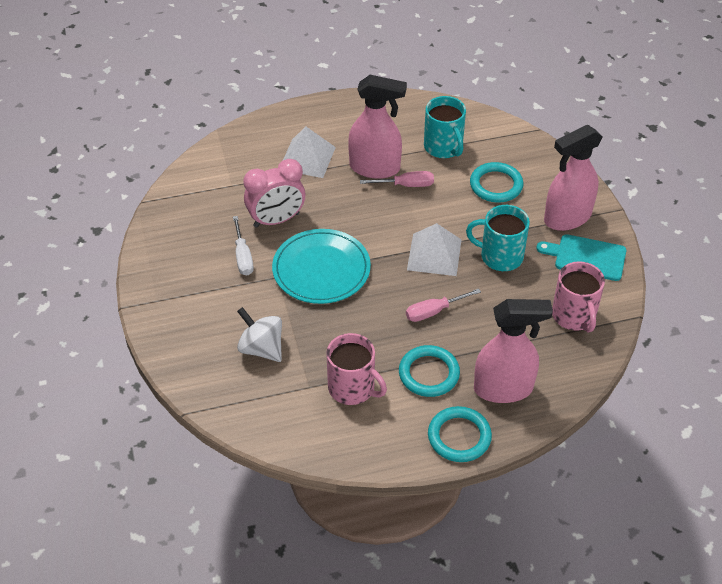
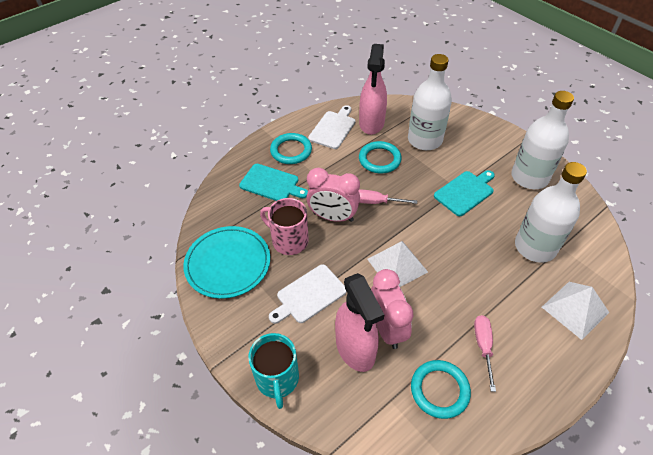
pink clock: 1 -> 2
pink mug: 2 -> 1
pink spray bottle: 3 -> 2
turquoise cutting board: 1 -> 2
turquoise mug: 2 -> 1
white bottle: 0 -> 3
white cutting board: 0 -> 2
white screwdriver: 1 -> 0
white spinning top: 1 -> 0

